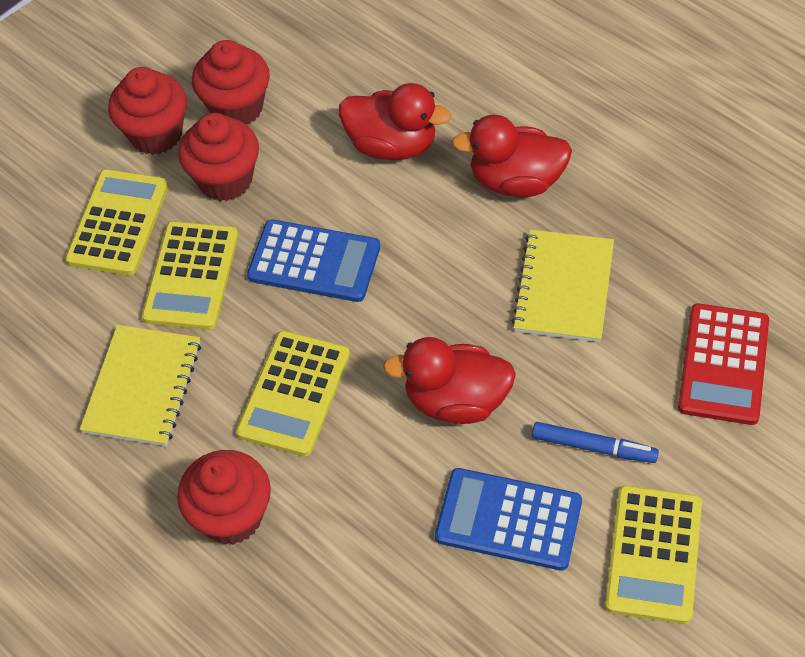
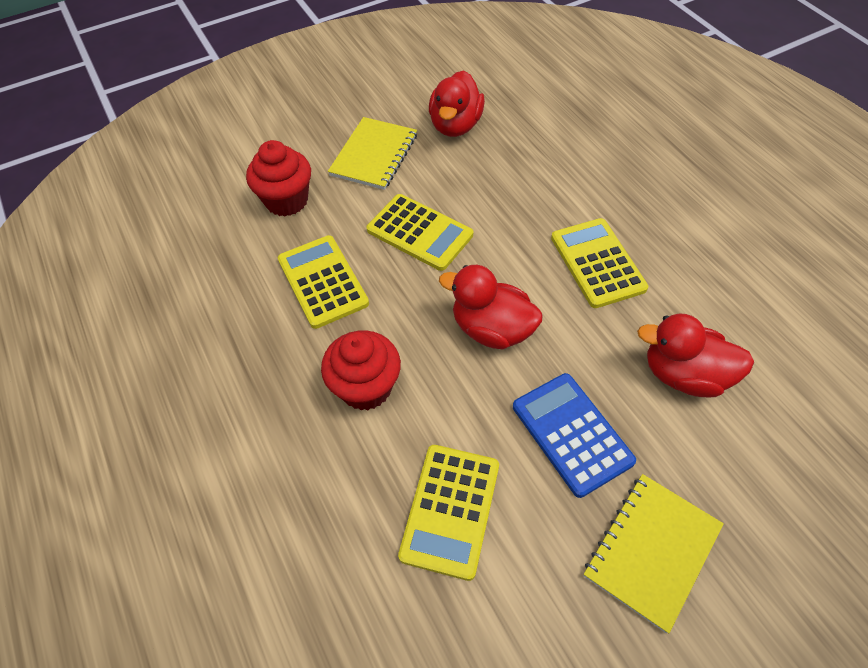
blue calculator: 2 -> 1
blue marker: 1 -> 0
red calculator: 1 -> 0
red cupcake: 4 -> 2

